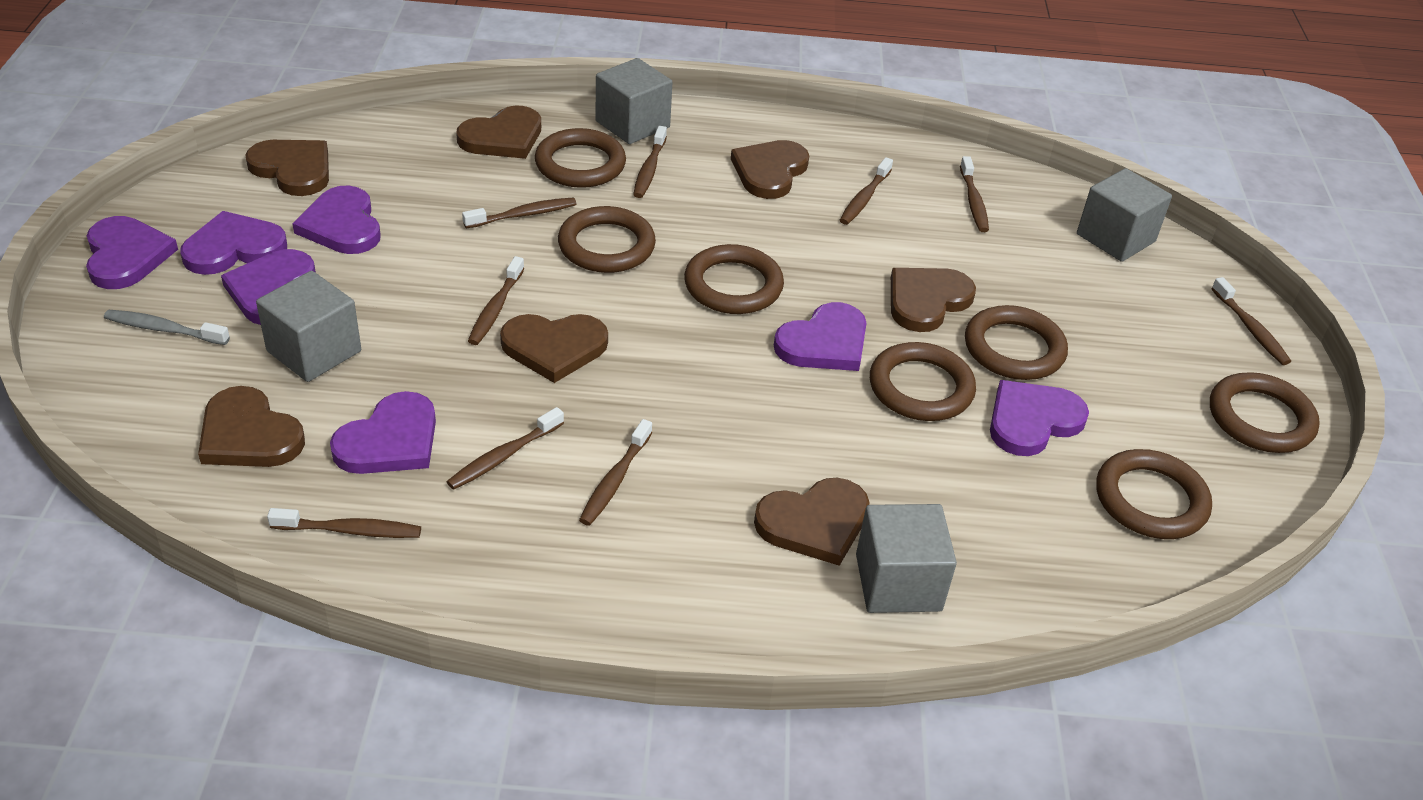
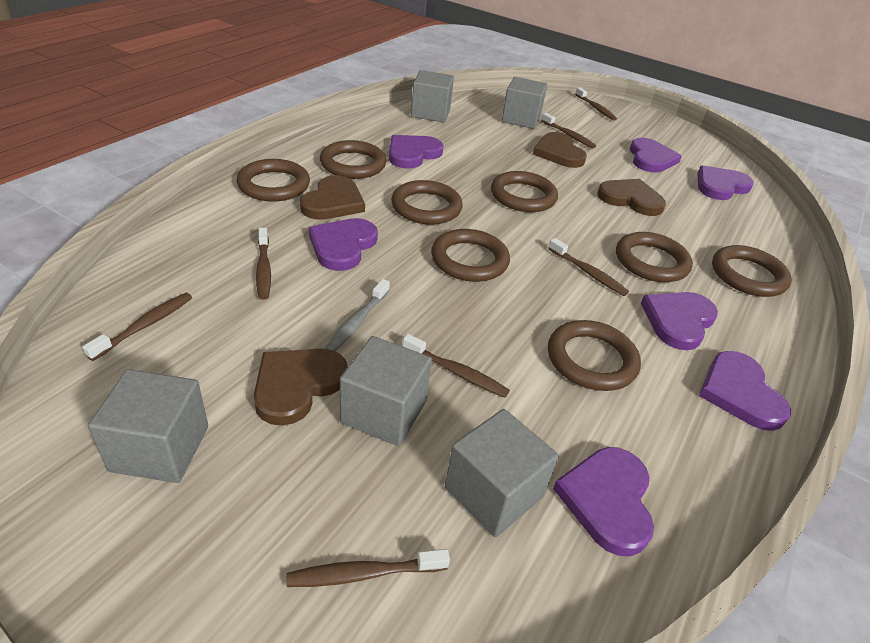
brown heart: 7 -> 4
brown ring: 7 -> 8
brown toothbrush: 9 -> 7
grey cube: 4 -> 5

